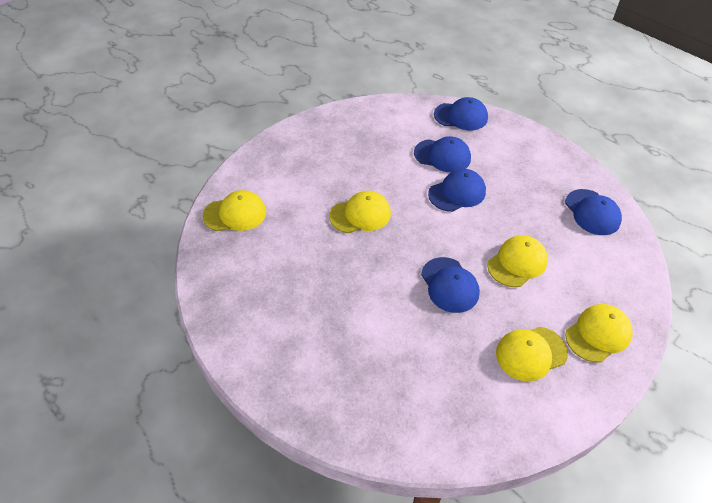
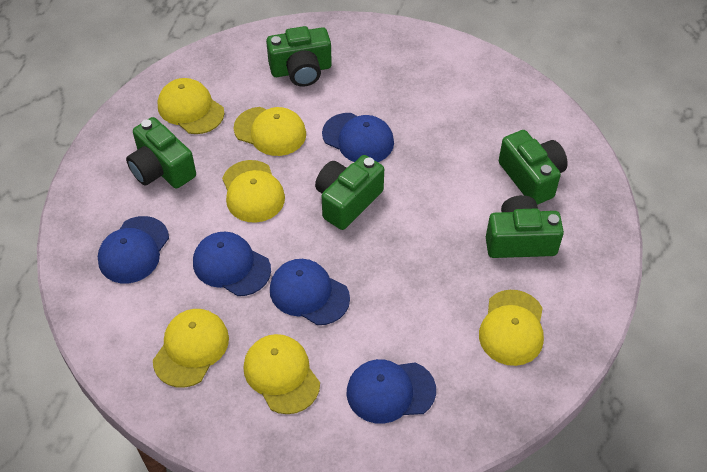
green camera: 0 -> 5
yellow cap: 5 -> 6

